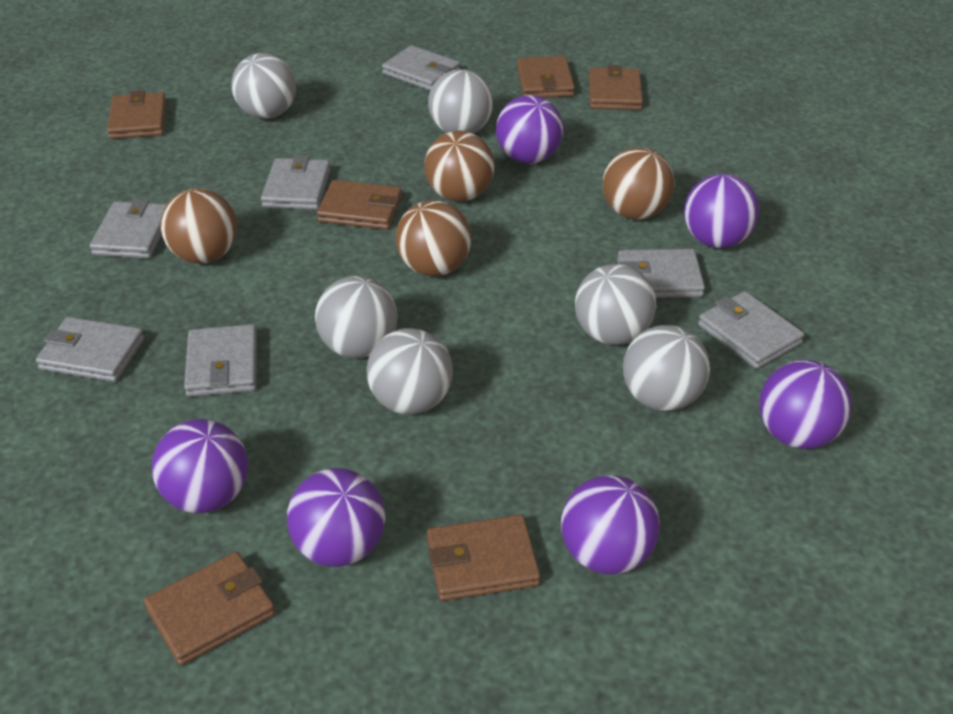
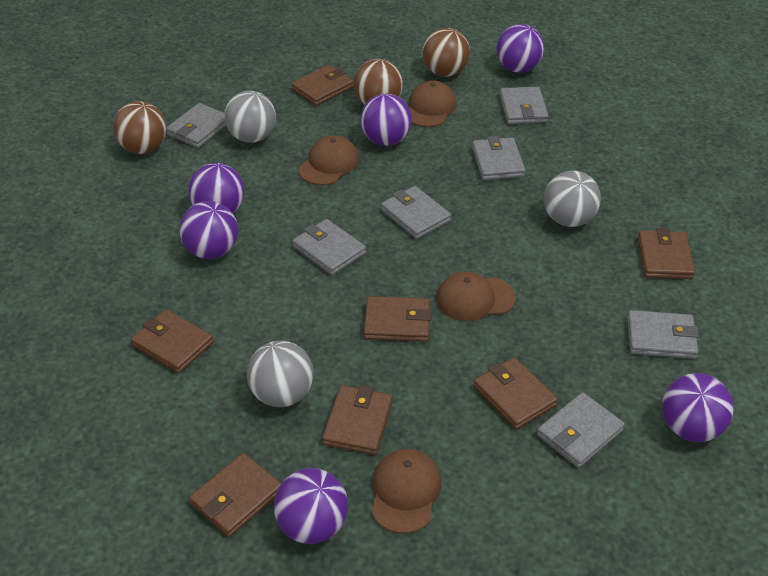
brown ball: 4 -> 3
brown cap: 0 -> 4
brown wallet: 6 -> 7
grey ball: 6 -> 3

